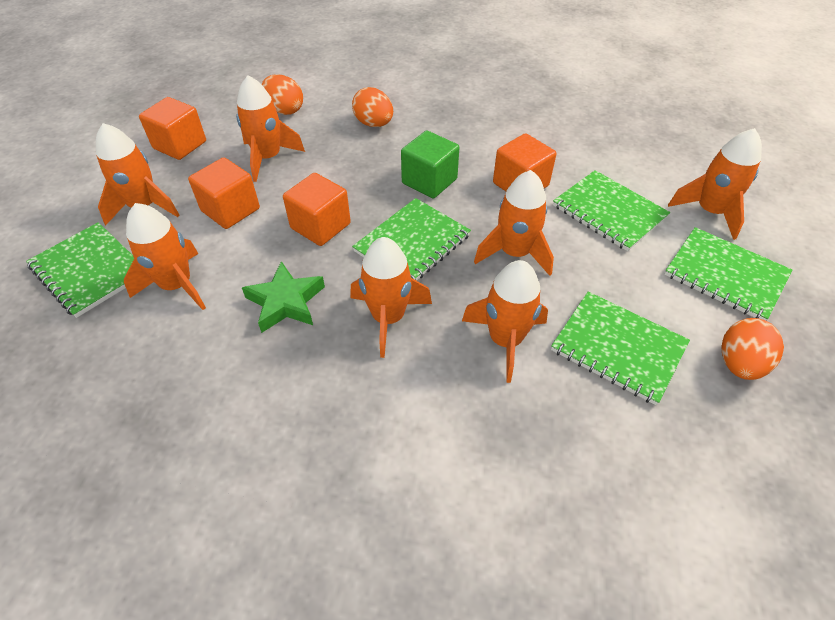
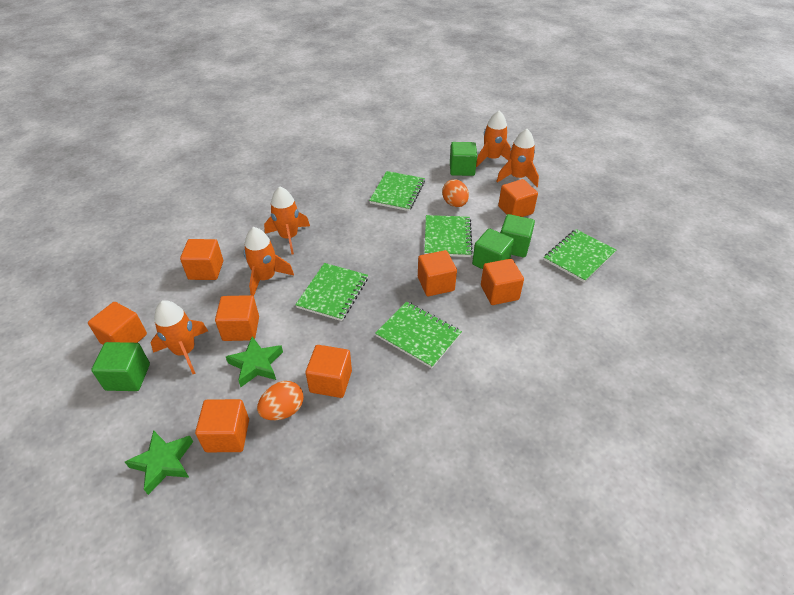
green cube: 1 -> 4
green star: 1 -> 2
orange cube: 4 -> 8
orange egg: 3 -> 2
orange rocket: 7 -> 5

